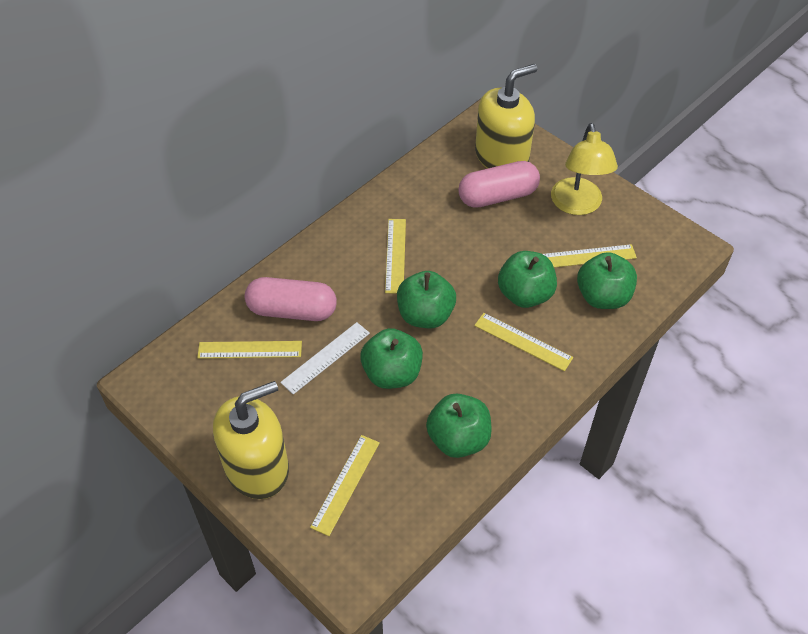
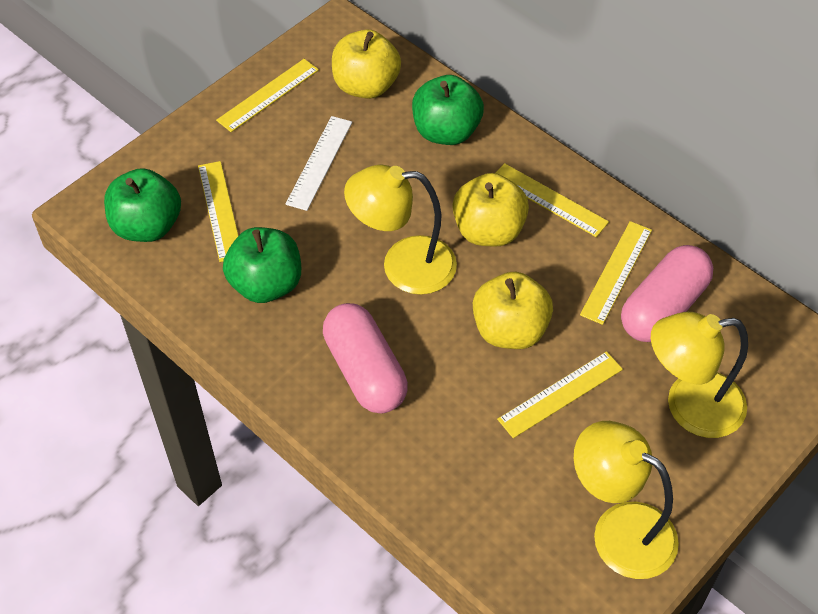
green apple: 5 -> 3
yellow apple: 0 -> 3
yellow lamp: 1 -> 3
yellow soap dispenser: 2 -> 0

